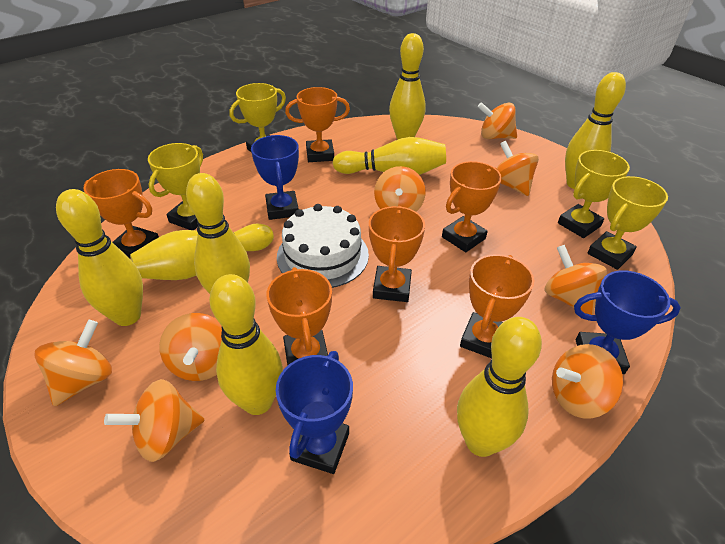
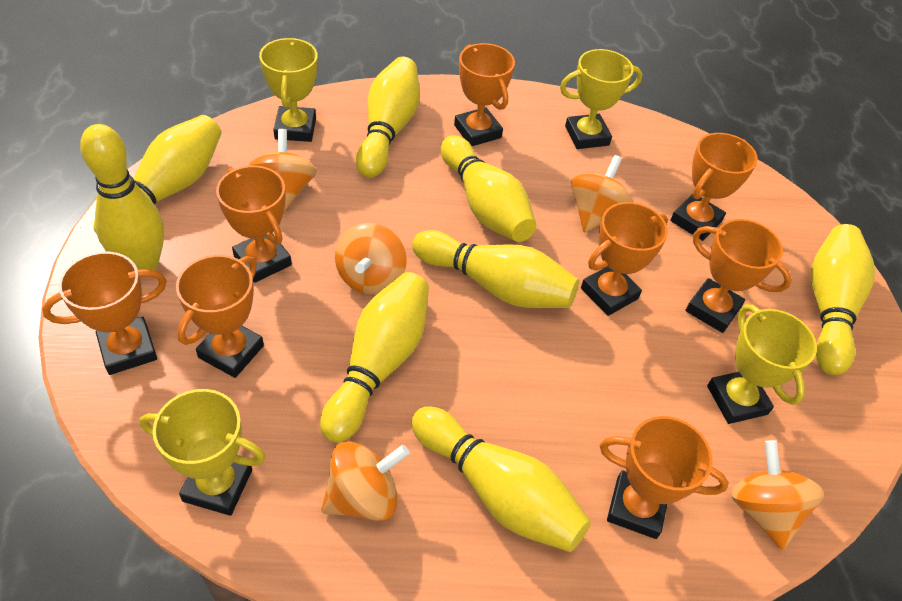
blue trophy: 3 -> 0
orange spinning top: 8 -> 5
orange trophy: 6 -> 8
white cake: 1 -> 0

